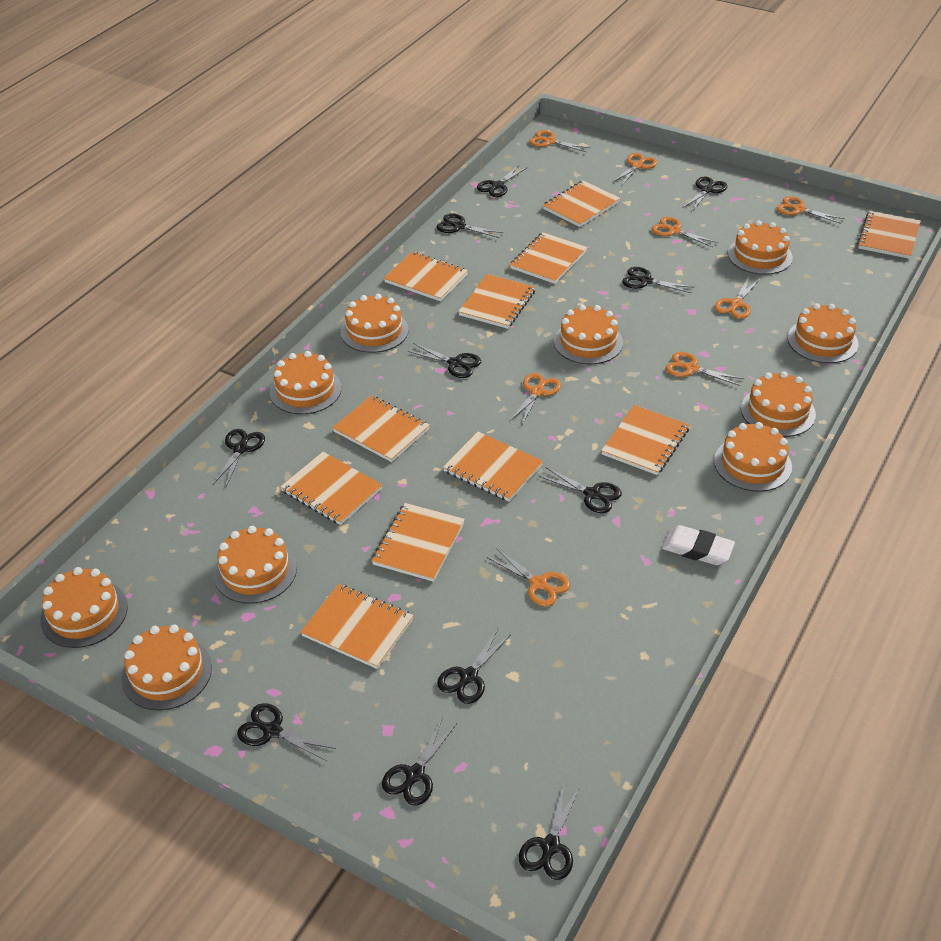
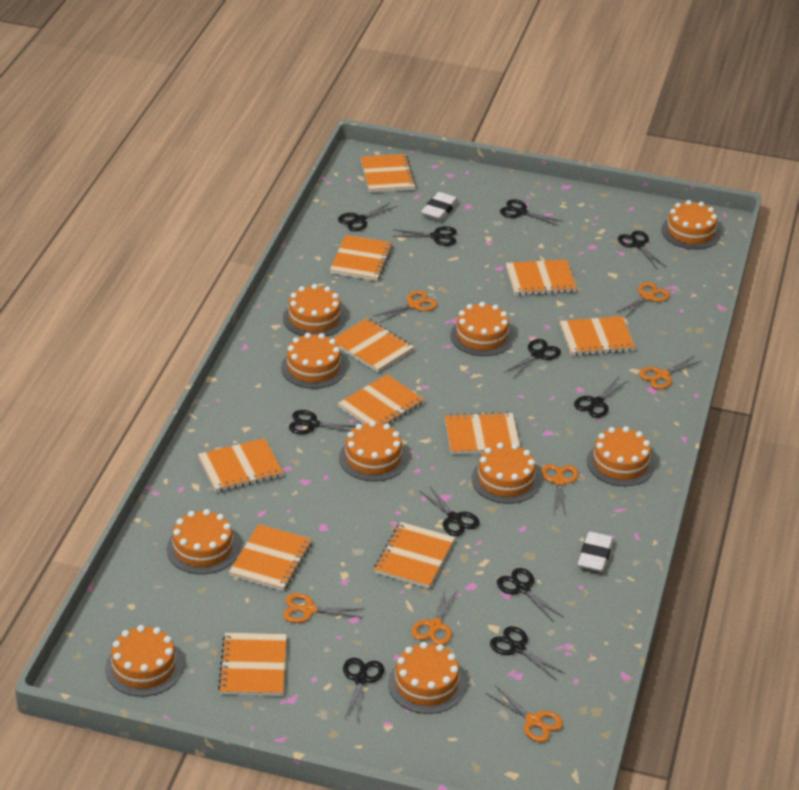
orange scissors: 8 -> 7
white eraser: 1 -> 2

